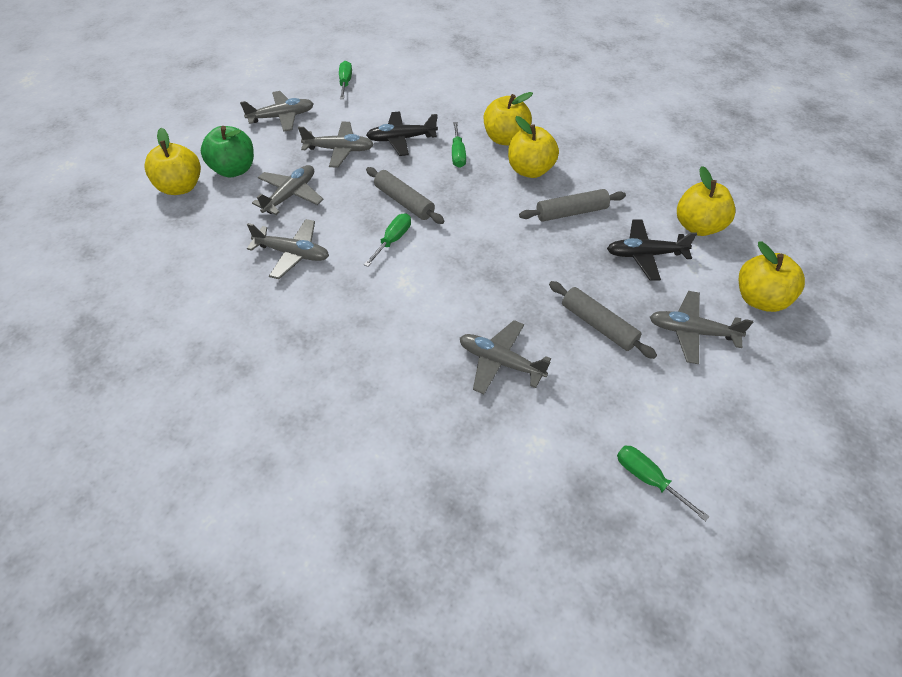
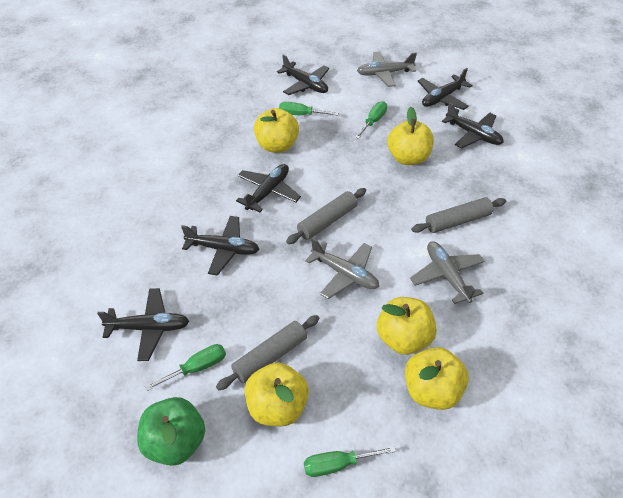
black plane: 2 -> 6
grey plane: 6 -> 3

